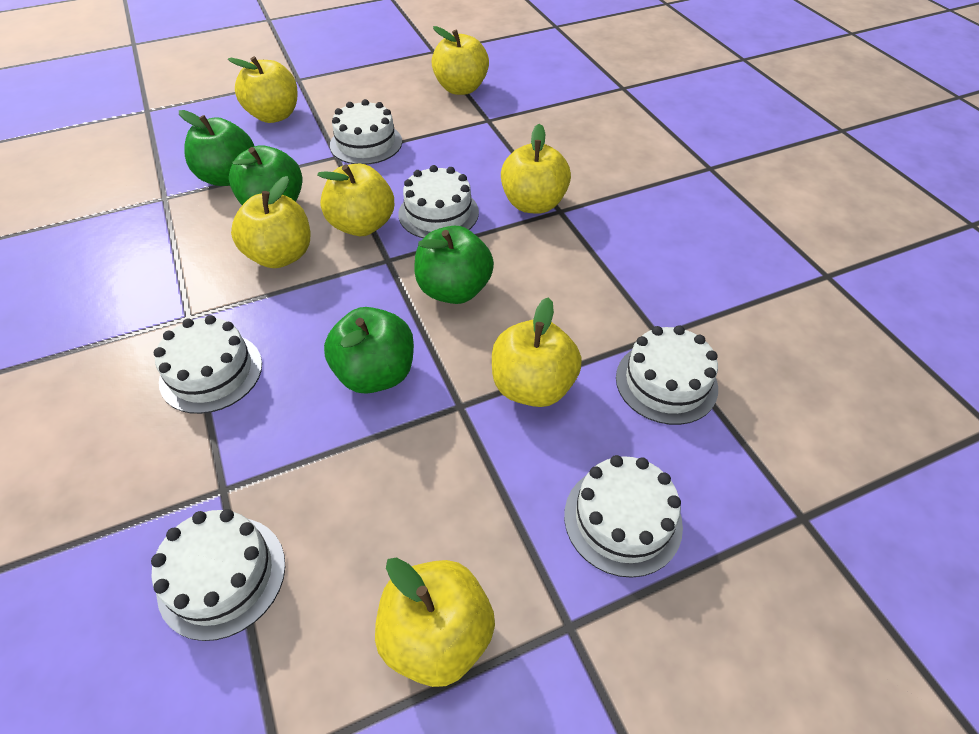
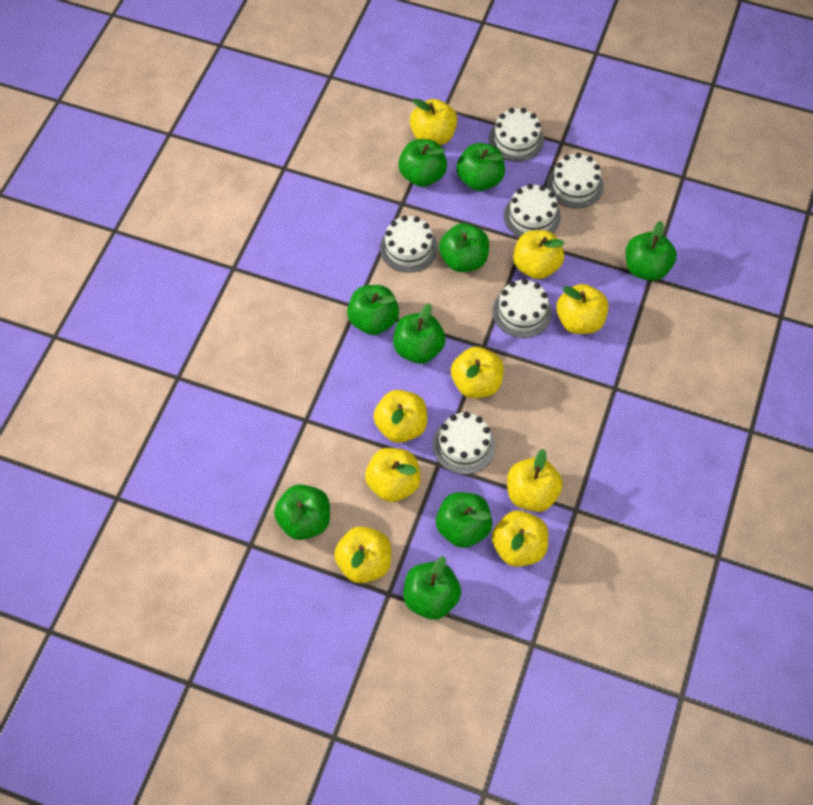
green apple: 4 -> 9
yellow apple: 7 -> 9

